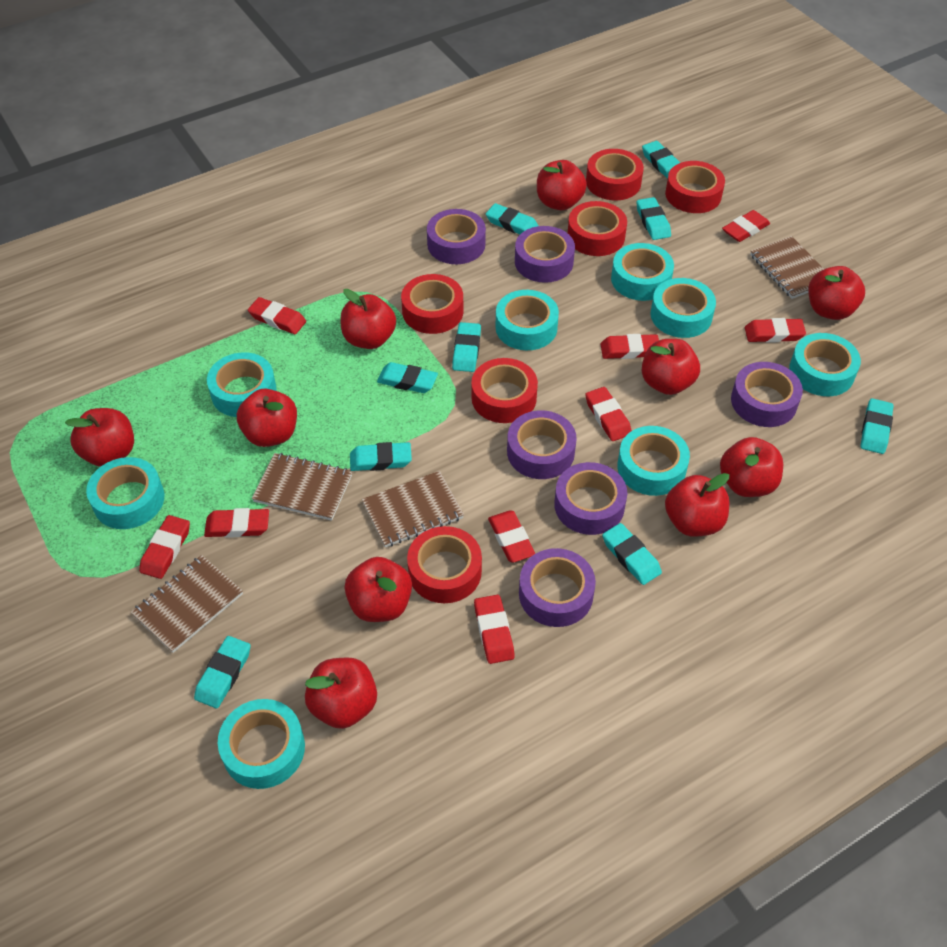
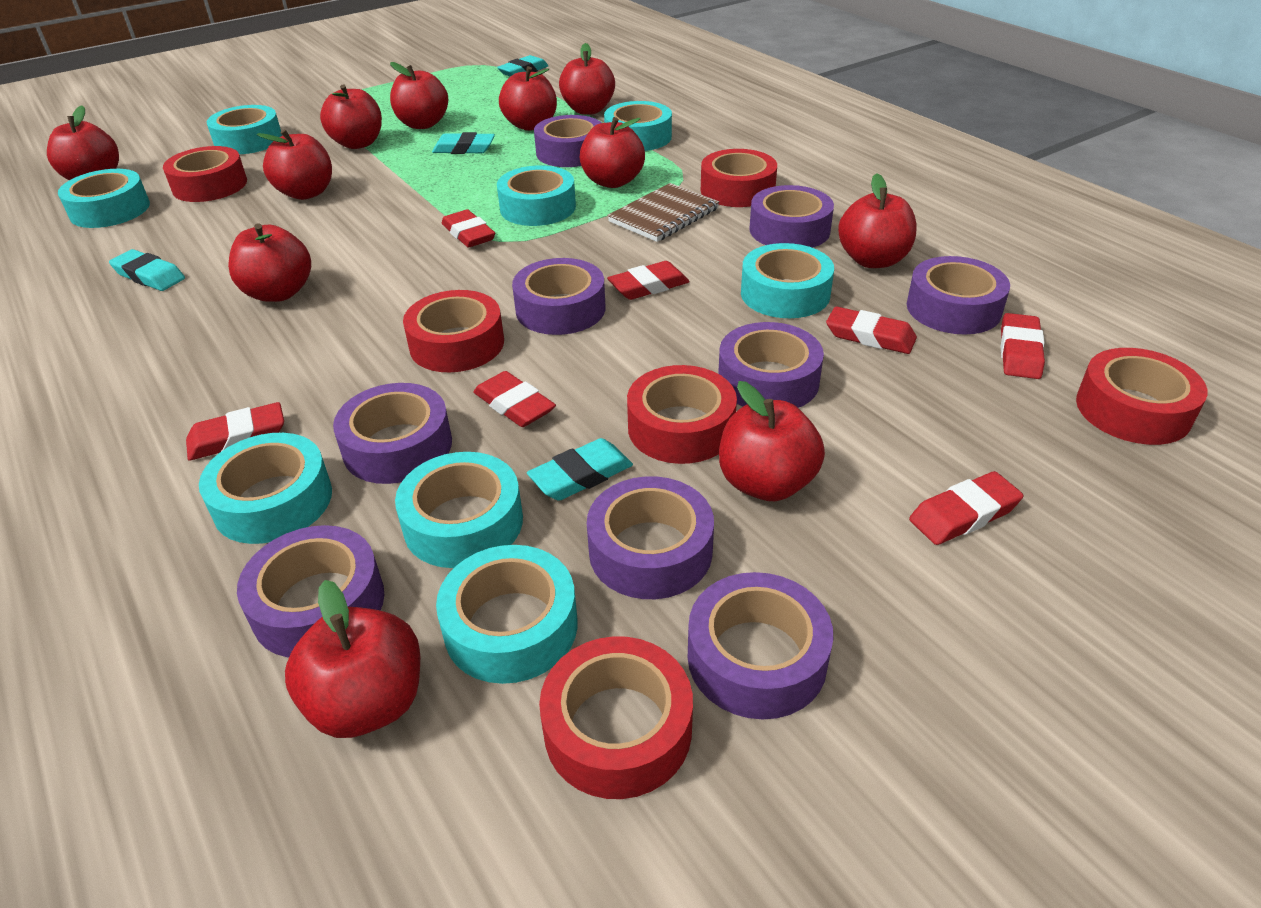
brown notebook: 4 -> 1
purple tape: 6 -> 9
red apple: 10 -> 11
red eraser: 9 -> 7
turquoise eraser: 9 -> 4

